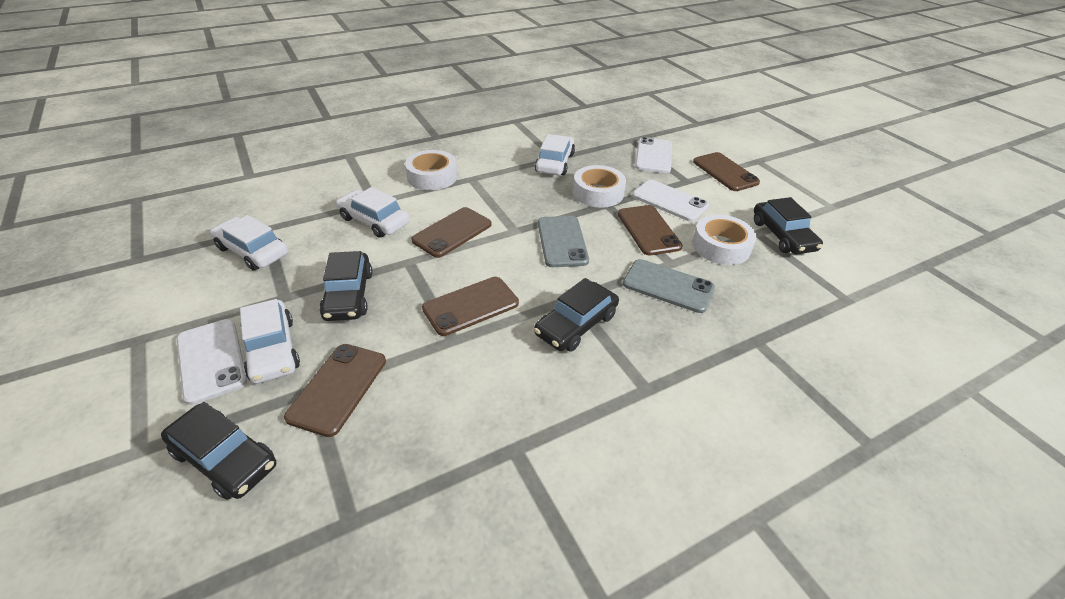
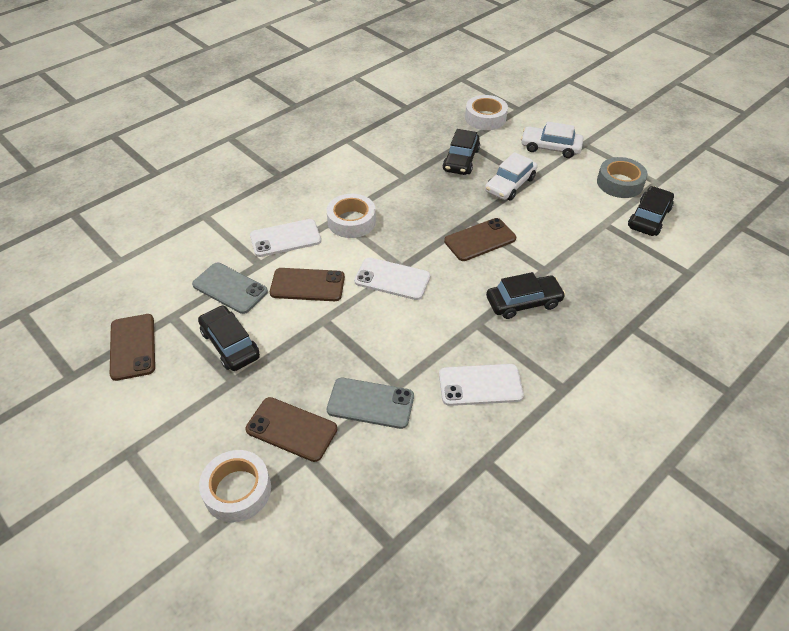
brown phone: 5 -> 4
grey tape: 0 -> 1
white car: 4 -> 2

